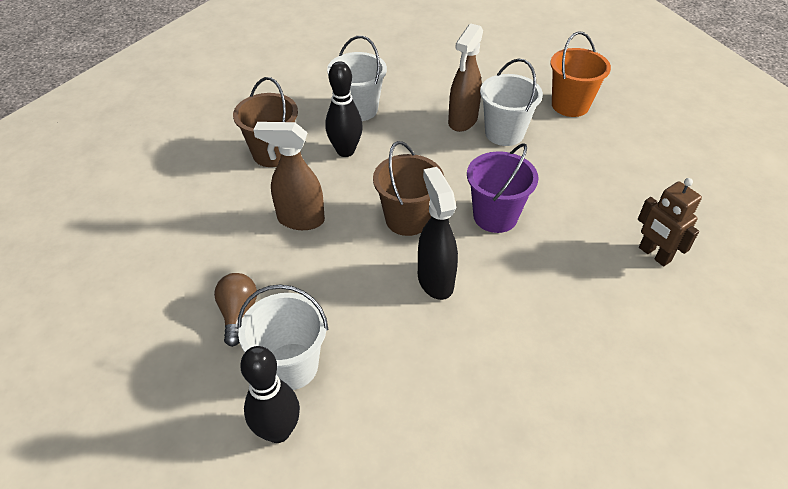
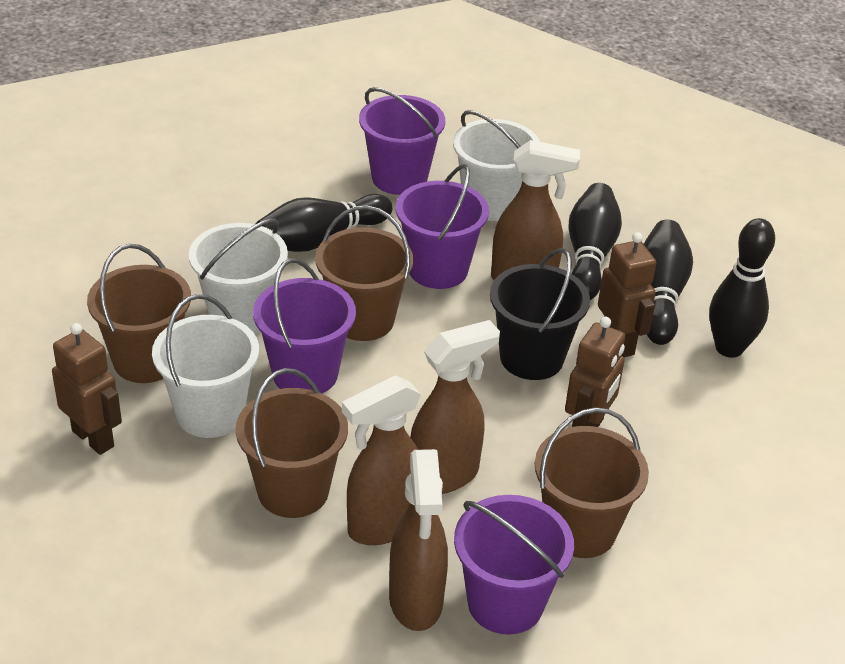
black bowling pin: 2 -> 4
black bucket: 0 -> 1
black spray bottle: 1 -> 0
brown bucket: 2 -> 4
brown light bulb: 1 -> 0
brown robot: 1 -> 3
brown spray bottle: 2 -> 4
orange bucket: 1 -> 0
purple bucket: 1 -> 4

